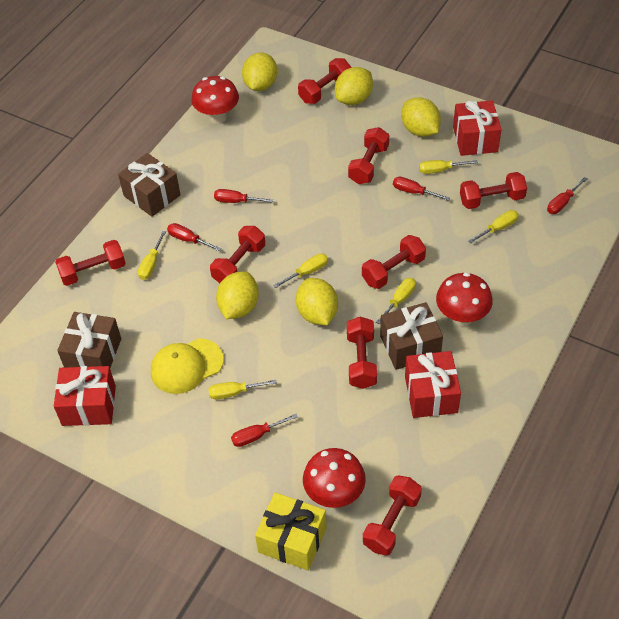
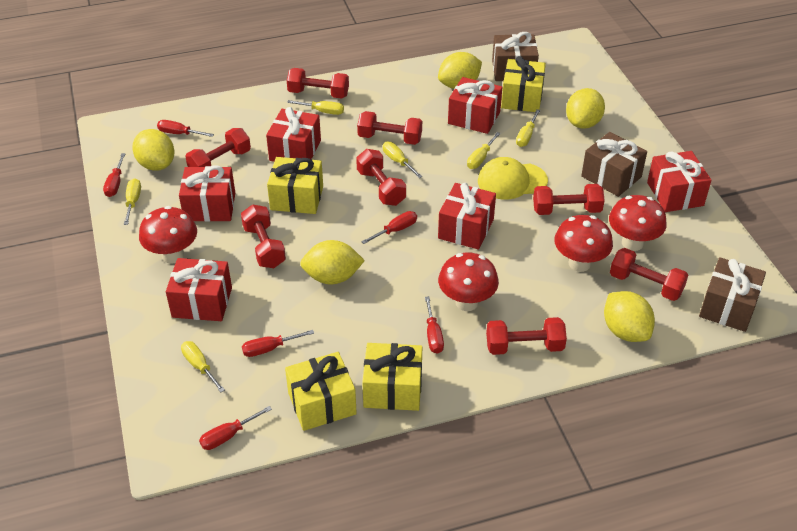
red gift: 3 -> 6
red mushroom: 3 -> 4
red screwdriver: 5 -> 6
yellow gift: 1 -> 4

